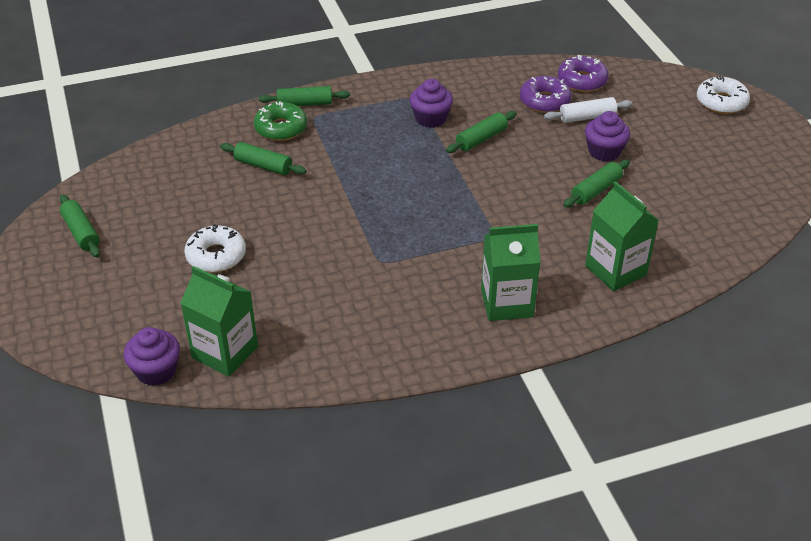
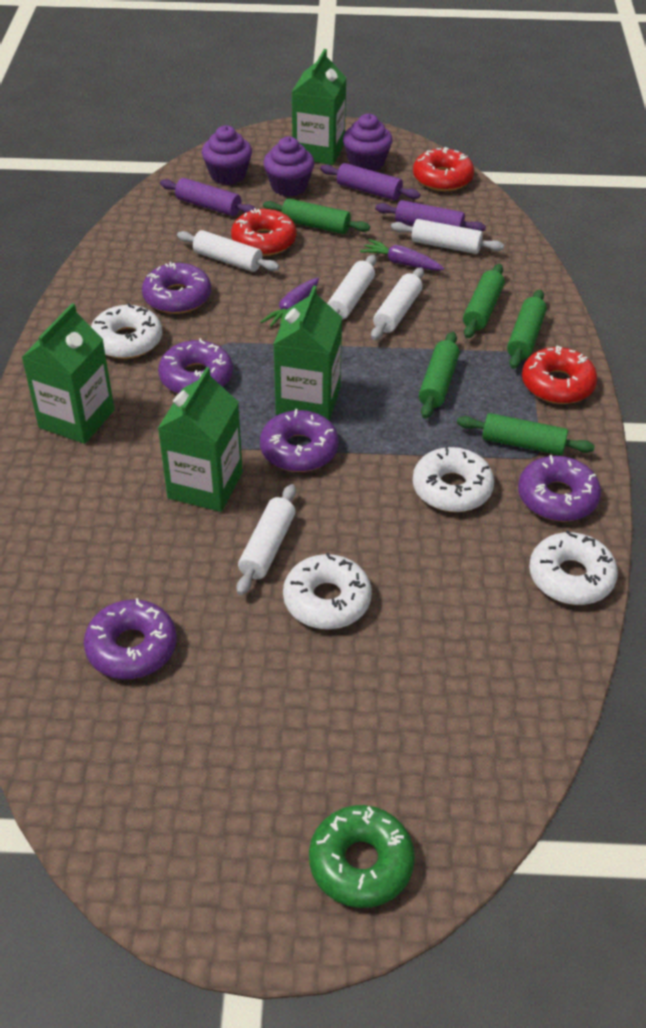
green carton: 3 -> 4
purple carrot: 0 -> 2
purple donut: 2 -> 5
purple rolling pin: 0 -> 3
red donut: 0 -> 3
white donut: 2 -> 4
white rolling pin: 1 -> 5

